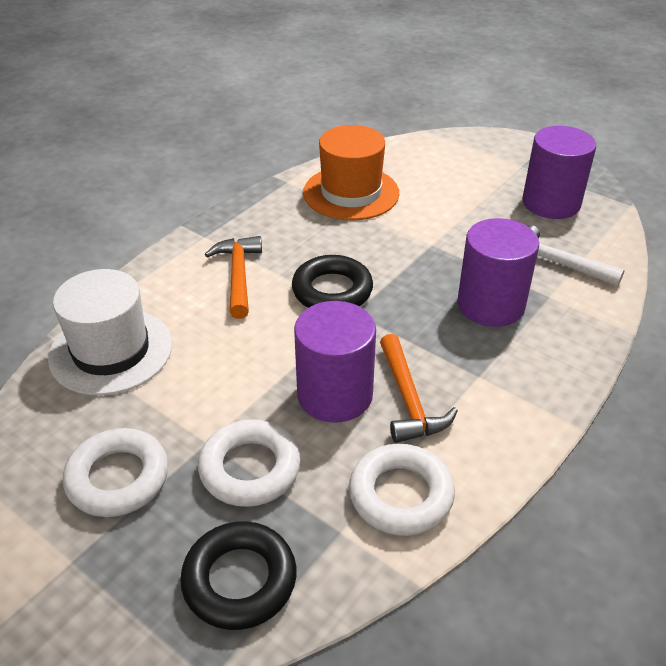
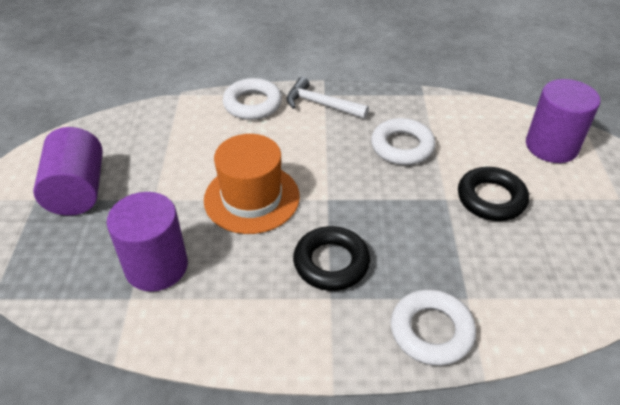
orange hammer: 2 -> 0
white hat: 1 -> 0

